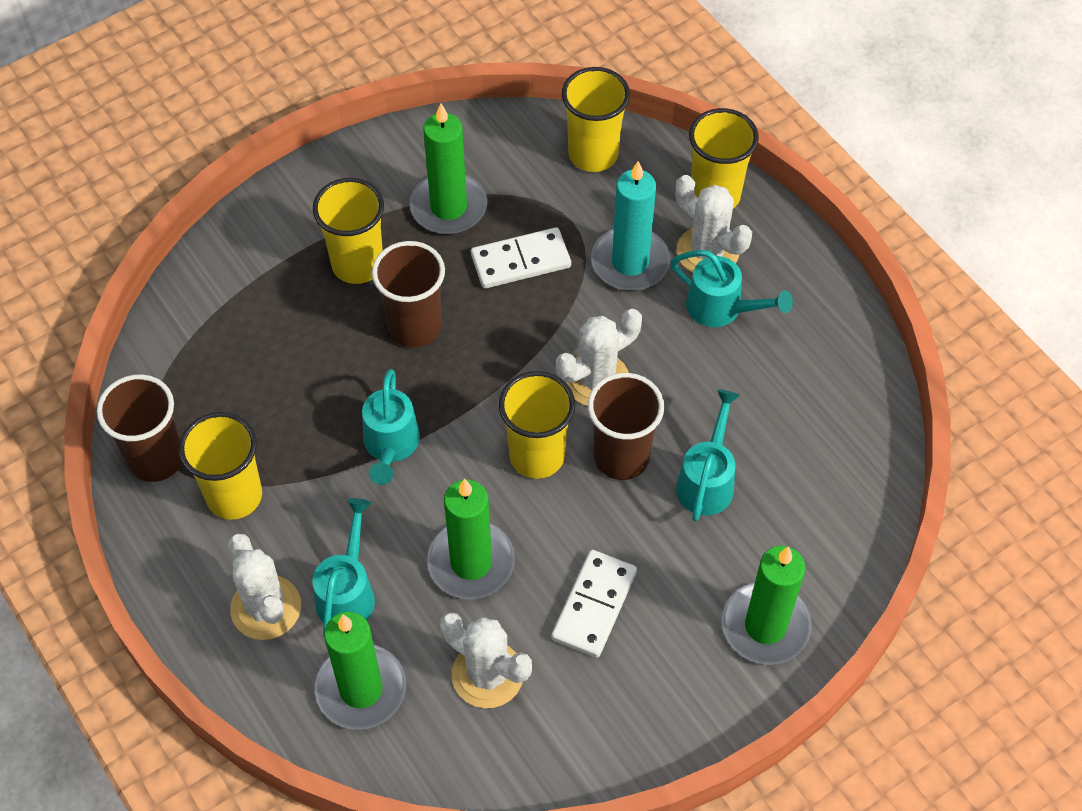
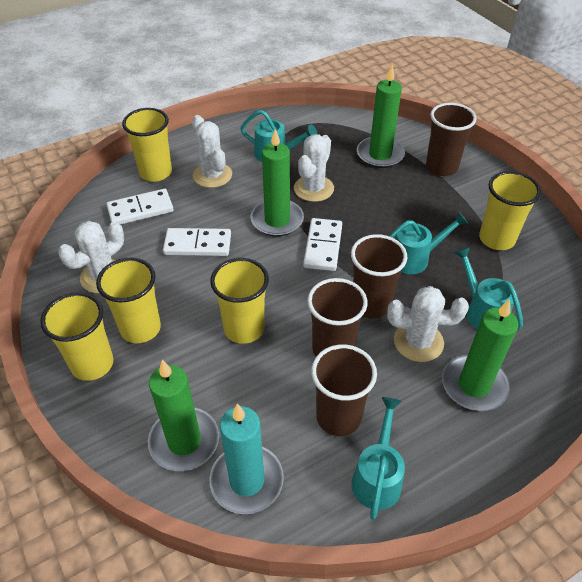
brown cup: 3 -> 4
white domino: 2 -> 3

